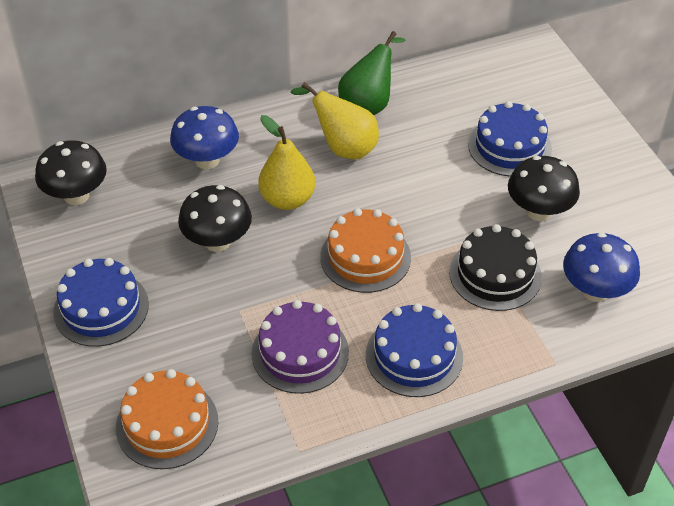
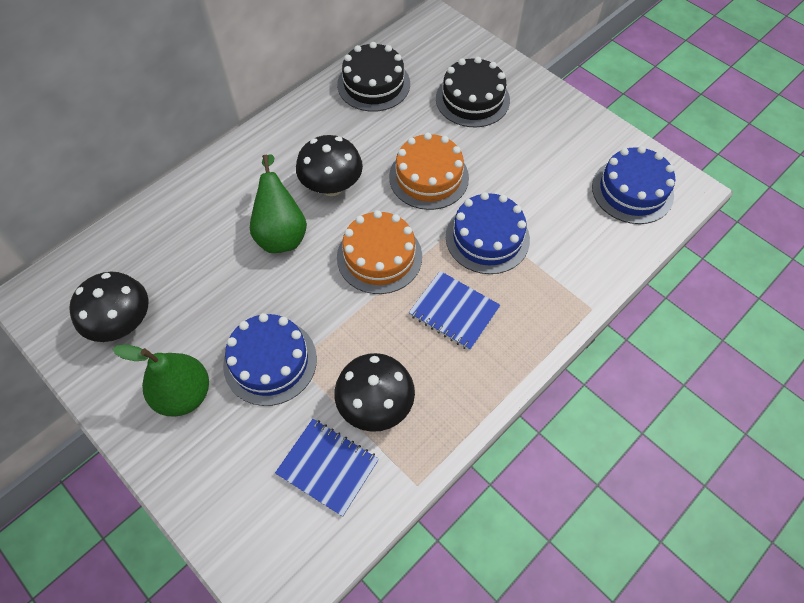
black cake: 1 -> 2
blue mushroom: 2 -> 0
blue notebook: 0 -> 2
green pear: 1 -> 2
purple cake: 1 -> 0
yellow pear: 2 -> 0

